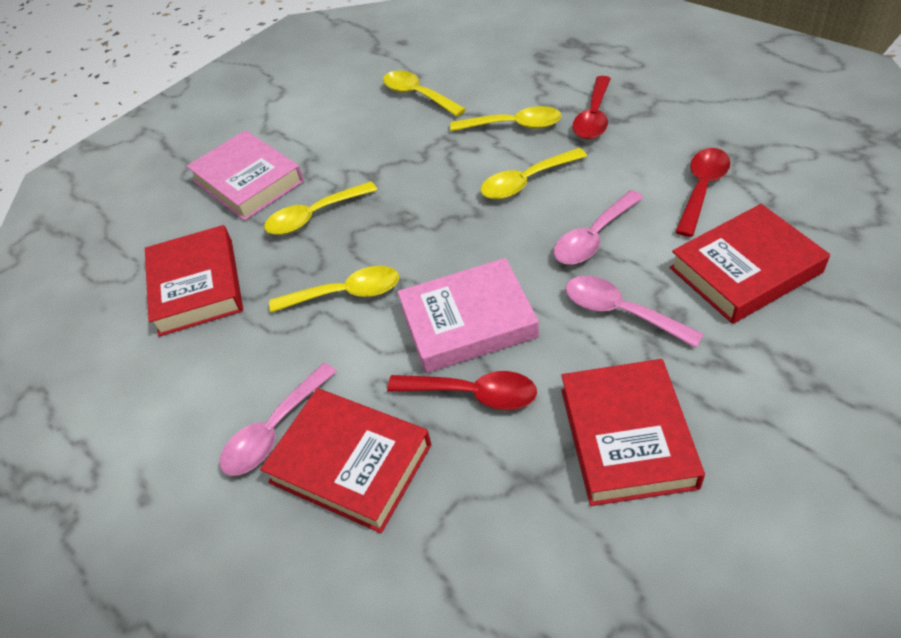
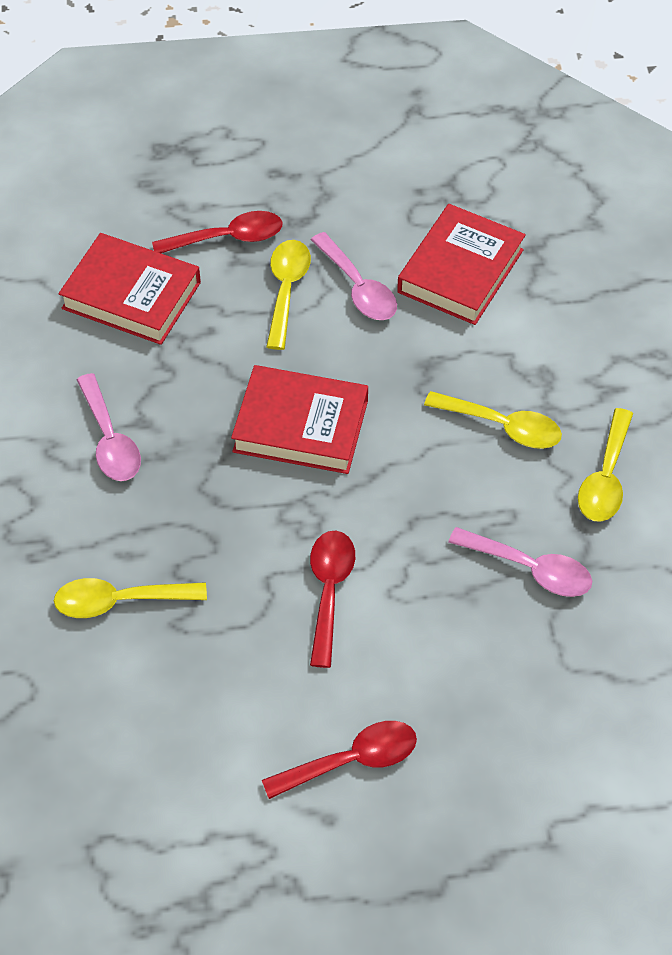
pink book: 2 -> 0
red book: 4 -> 3
yellow spoon: 5 -> 4

